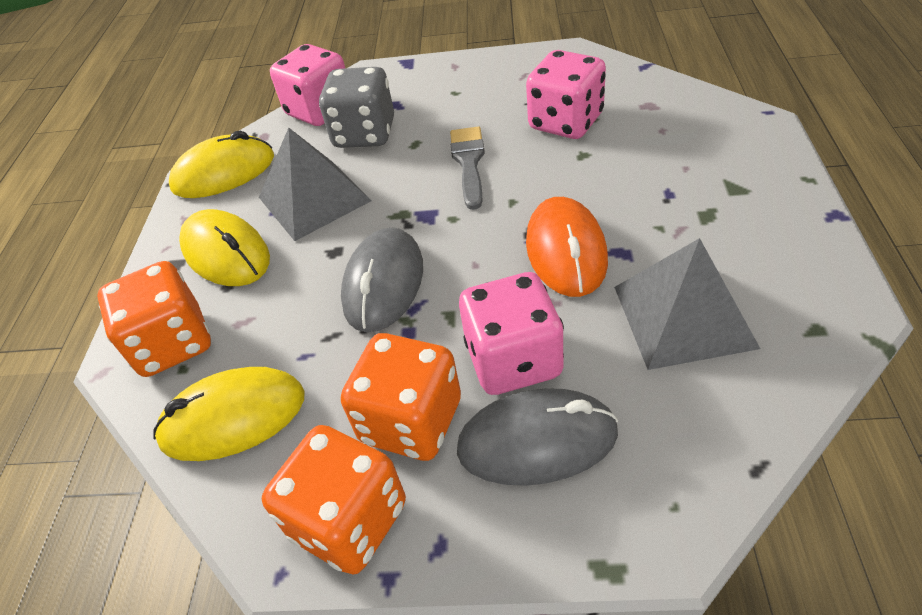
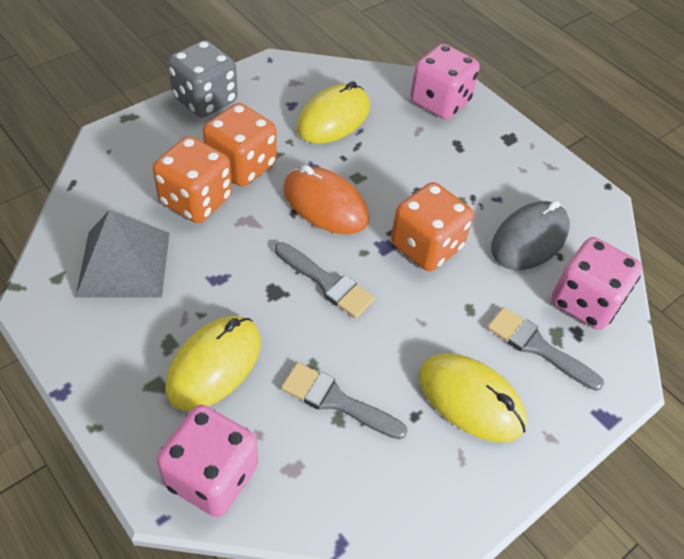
grey brush: 1 -> 3
grey mouse: 2 -> 1
grey pyramid: 2 -> 1

